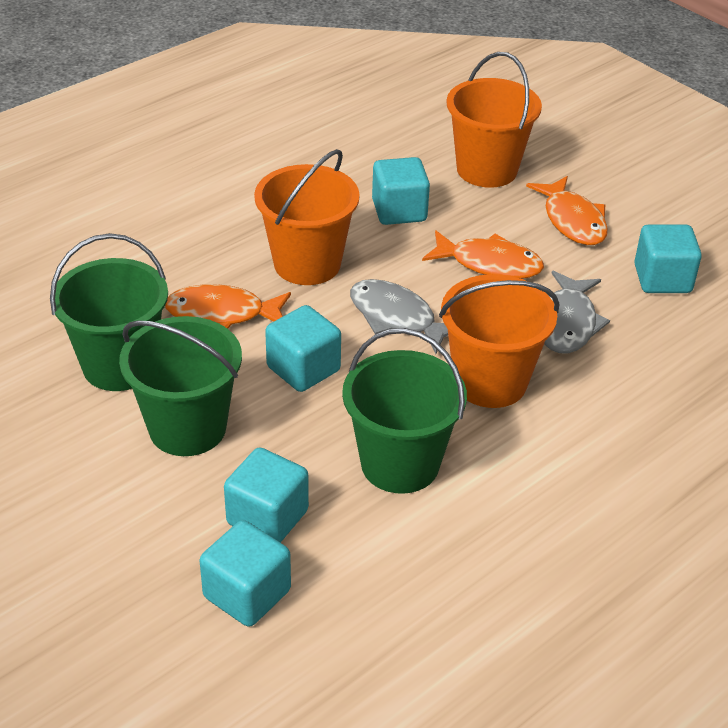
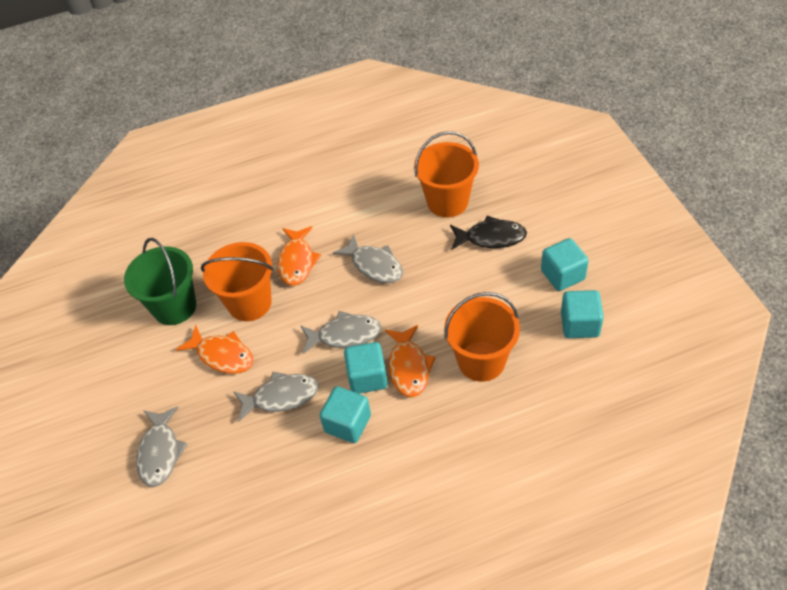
black fish: 0 -> 1
green bucket: 3 -> 1
grey fish: 2 -> 4
turquoise cube: 5 -> 4

